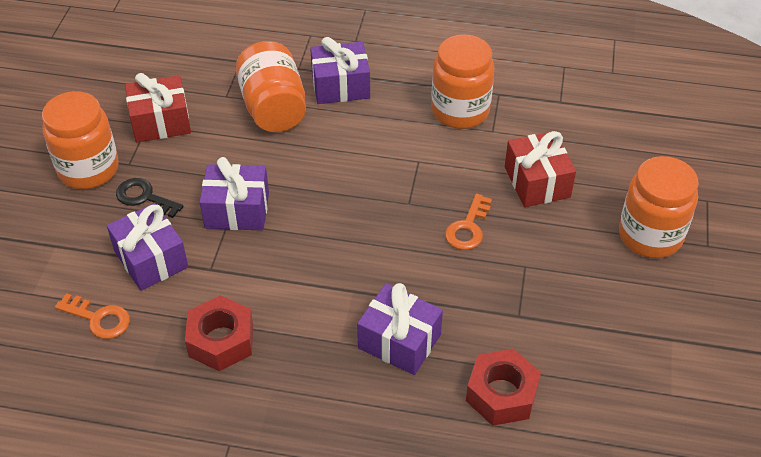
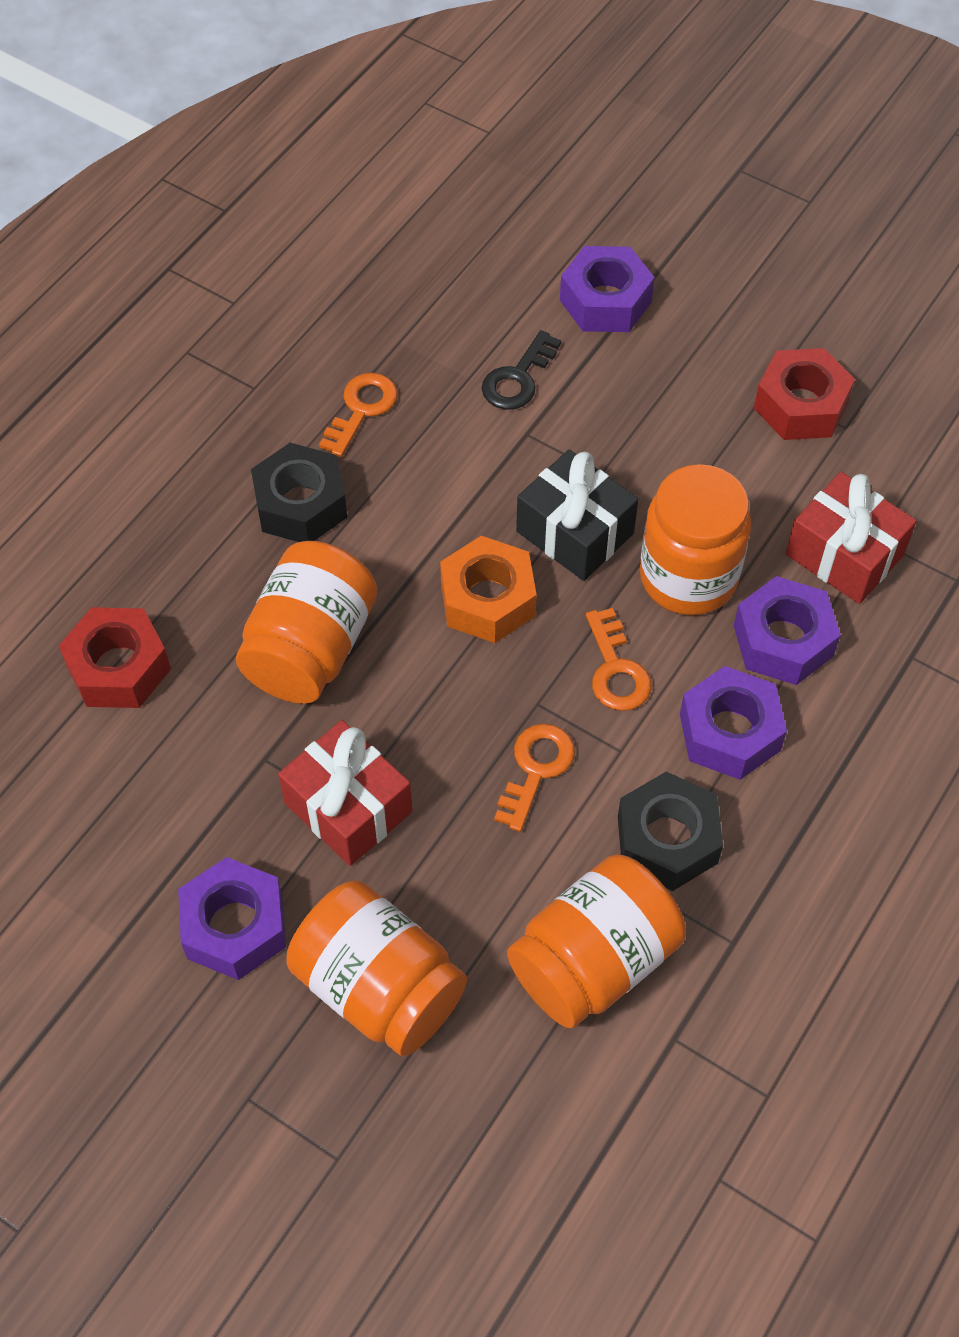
black gift: 0 -> 1
black nut: 0 -> 2
orange key: 2 -> 3
orange nut: 0 -> 1
purple gift: 4 -> 0
purple nut: 0 -> 4

